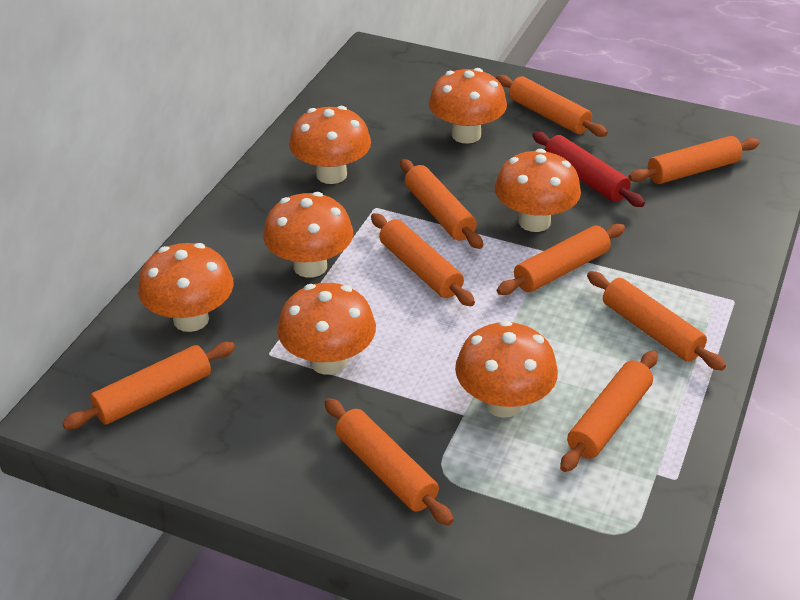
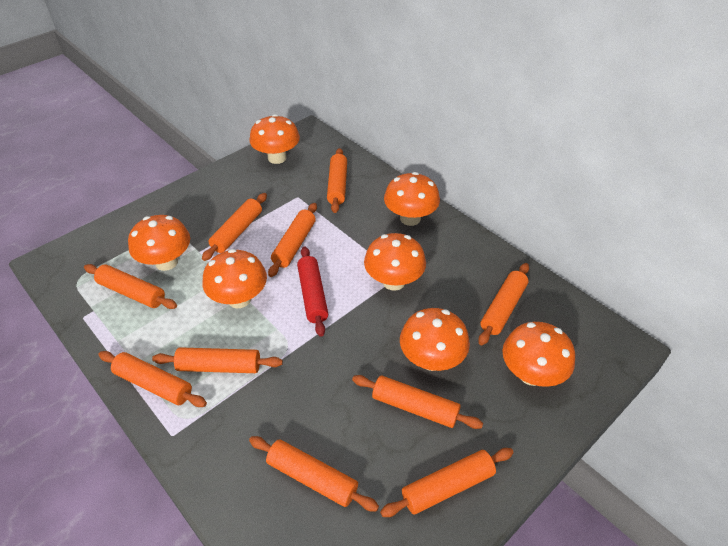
orange rolling pin: 9 -> 10

